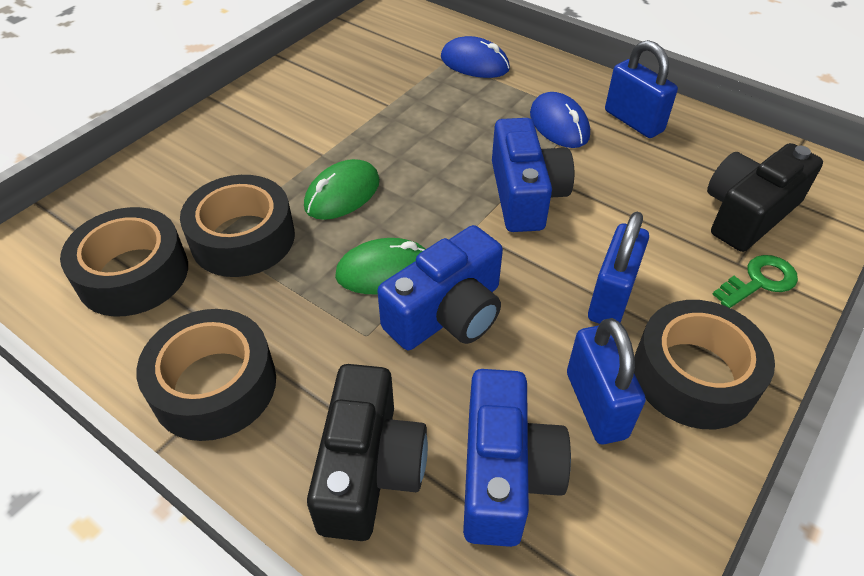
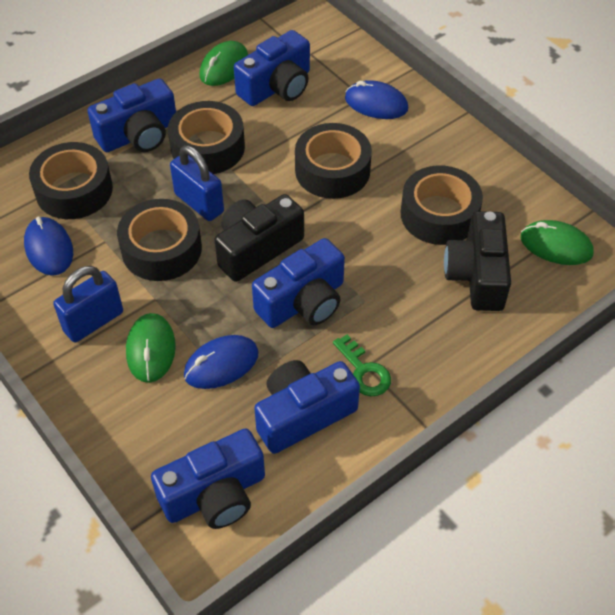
black tape: 4 -> 5
blue camera: 3 -> 5
blue mouse: 2 -> 3
blue padlock: 3 -> 2
green mouse: 2 -> 3

